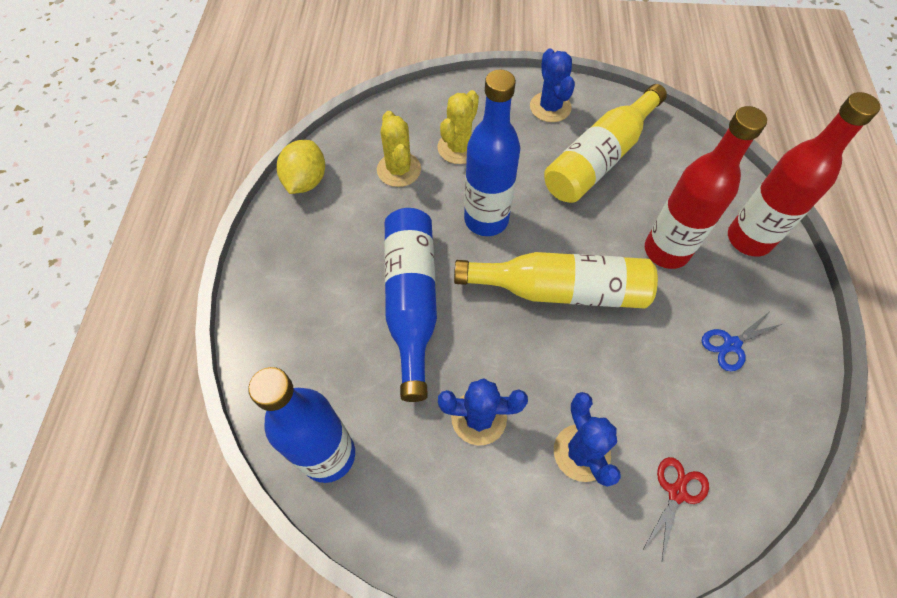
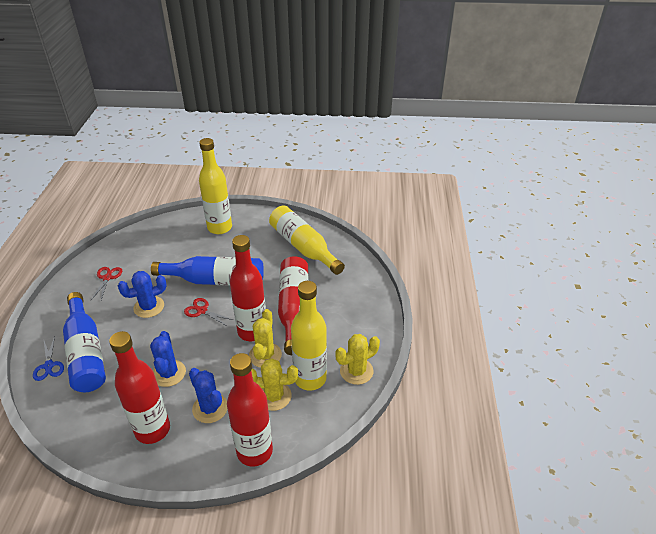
blue bottle: 3 -> 2
red bottle: 2 -> 4
red scissors: 1 -> 2
yellow bottle: 2 -> 3
yellow cactus: 2 -> 3
yellow lemon: 1 -> 0

